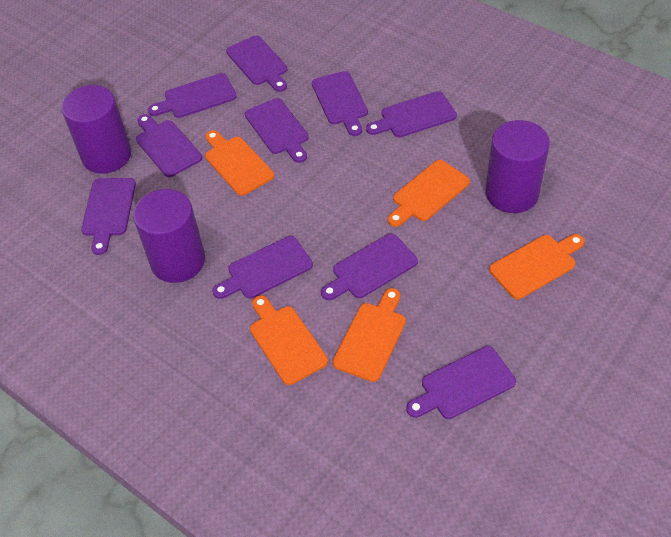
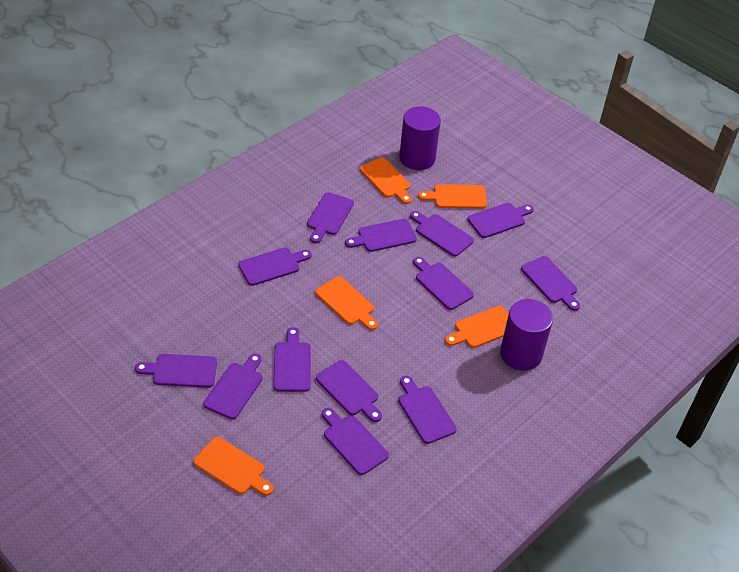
purple cutting board: 10 -> 13
purple cylinder: 3 -> 2

